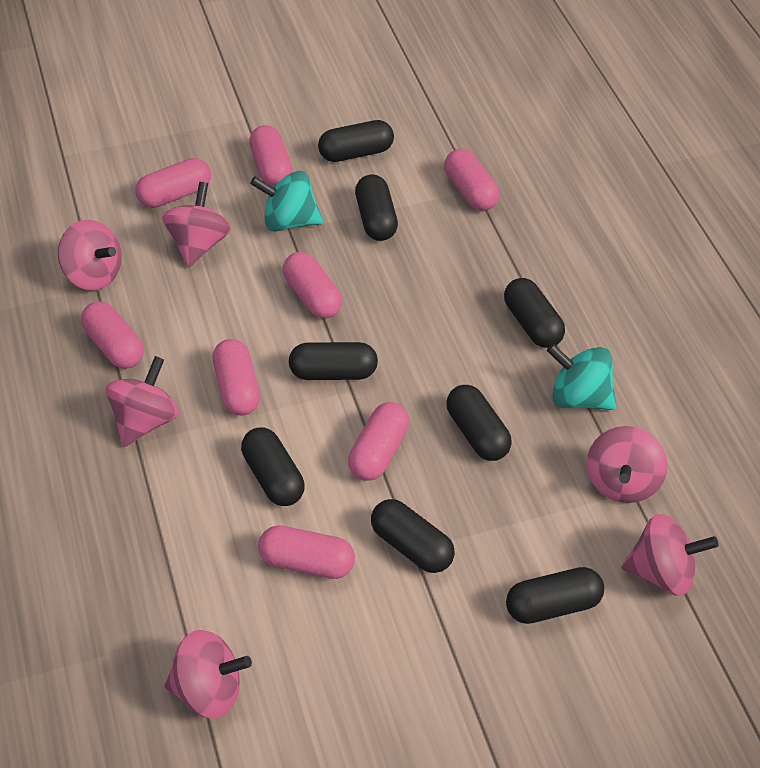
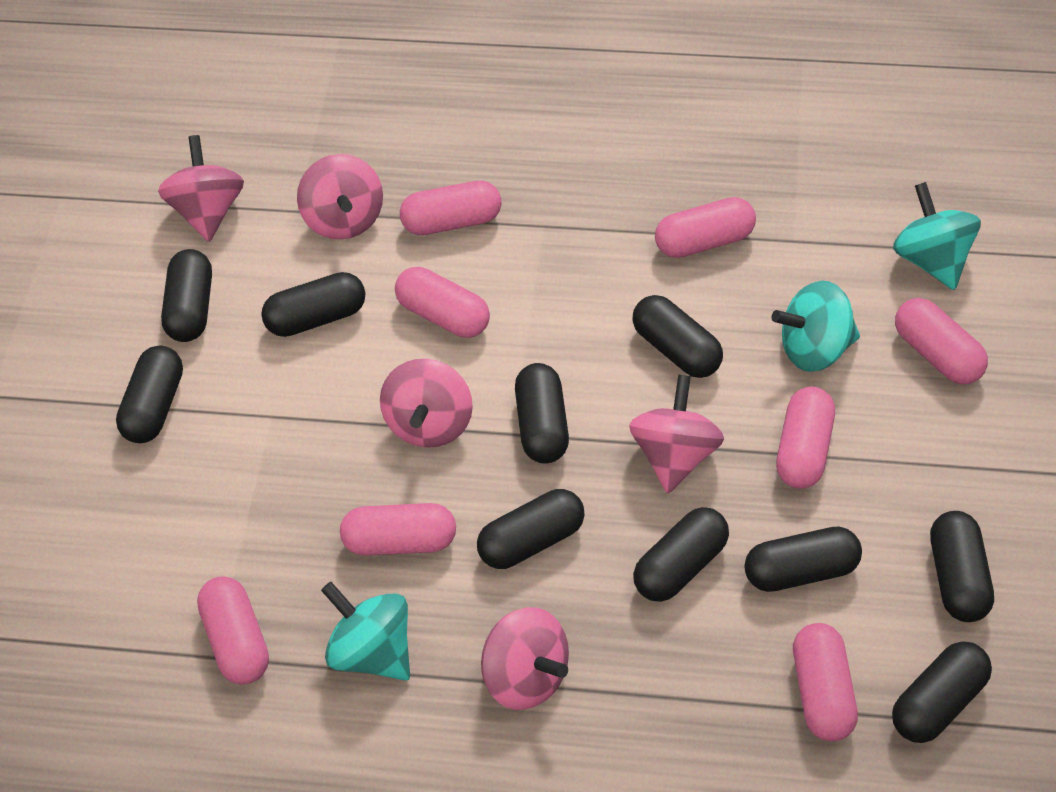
black capsule: 8 -> 10
pink spinning top: 6 -> 5
turquoise spinning top: 2 -> 3

